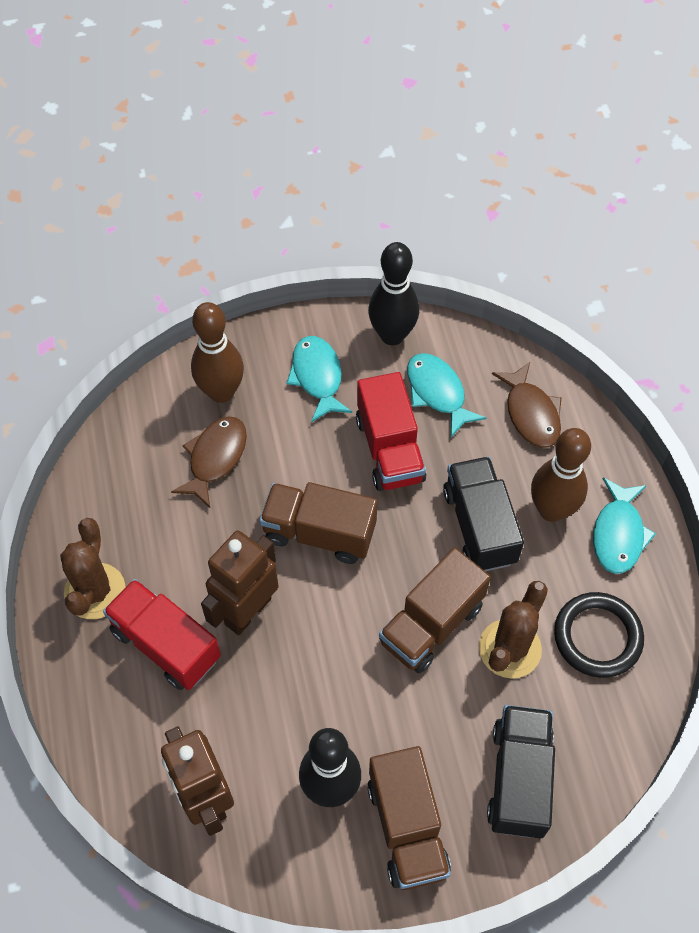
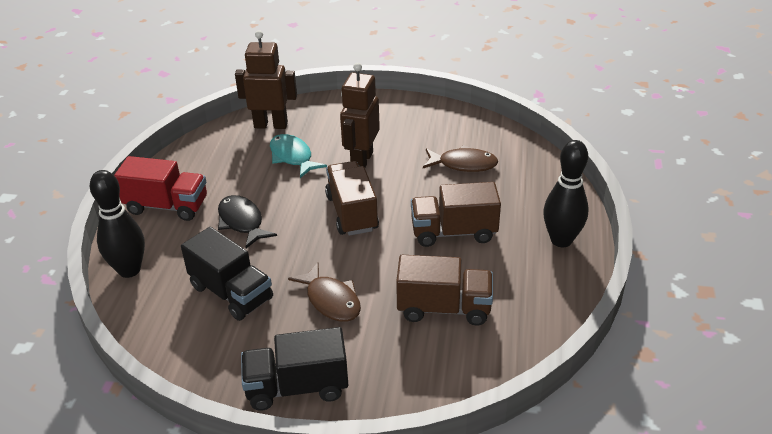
black fish: 0 -> 1
black ring: 1 -> 0
brown bowling pin: 2 -> 0
brown cactus: 2 -> 0
red truck: 2 -> 1
turquoise fish: 3 -> 1

